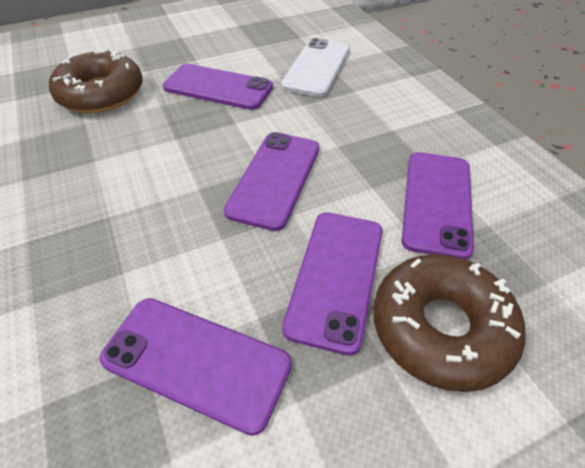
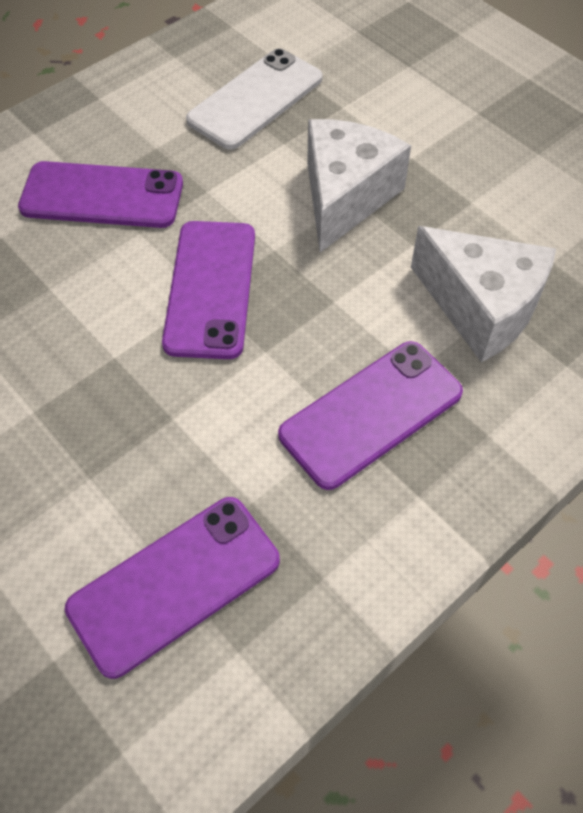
brown donut: 2 -> 0
purple phone: 5 -> 4
white cheese: 0 -> 2

